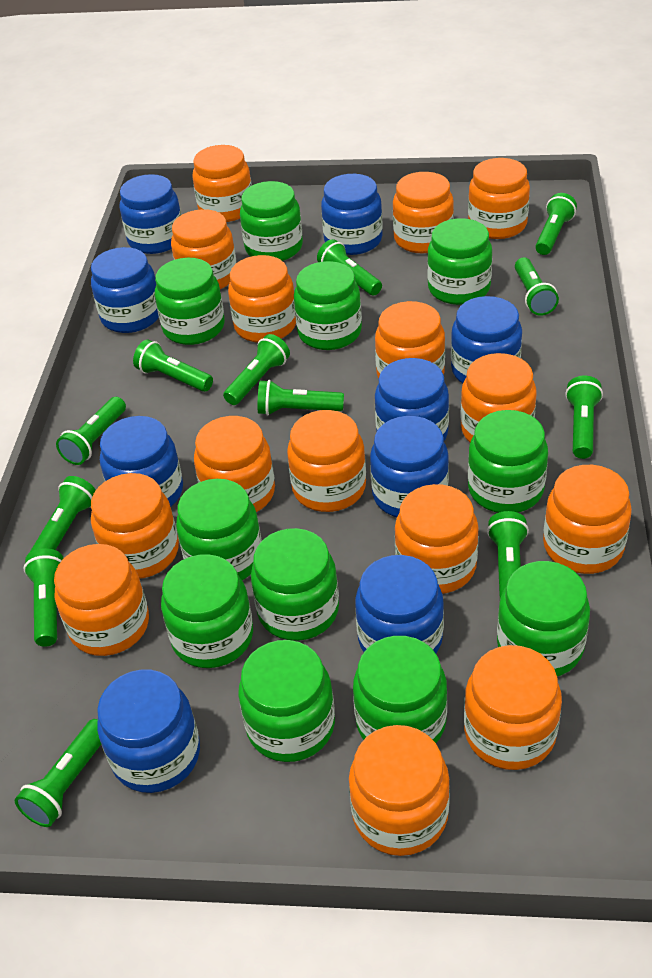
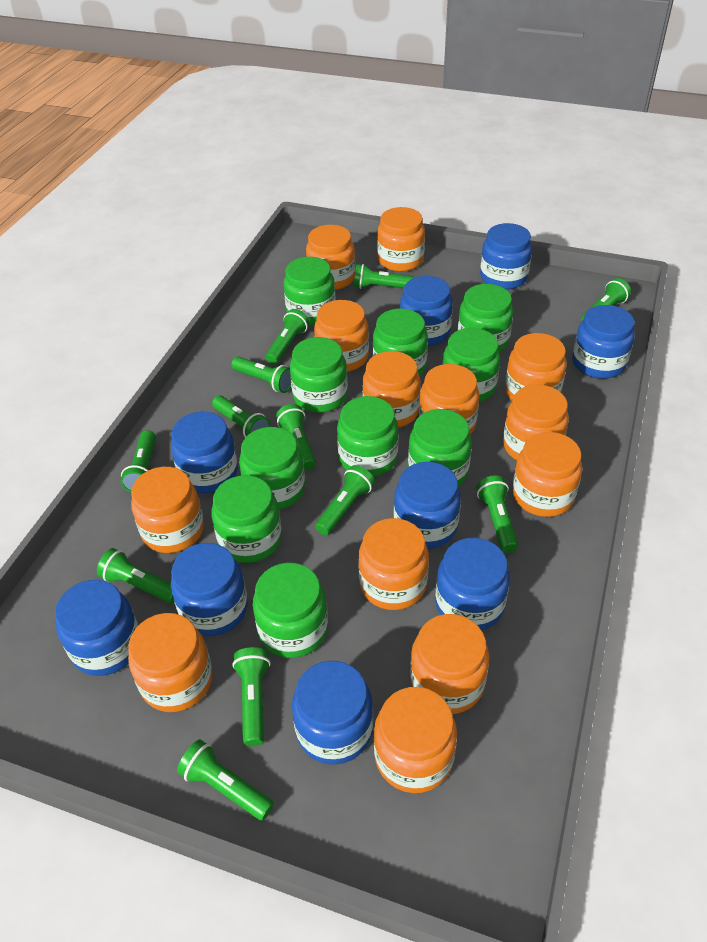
green jar: 11 -> 10
orange jar: 15 -> 13

